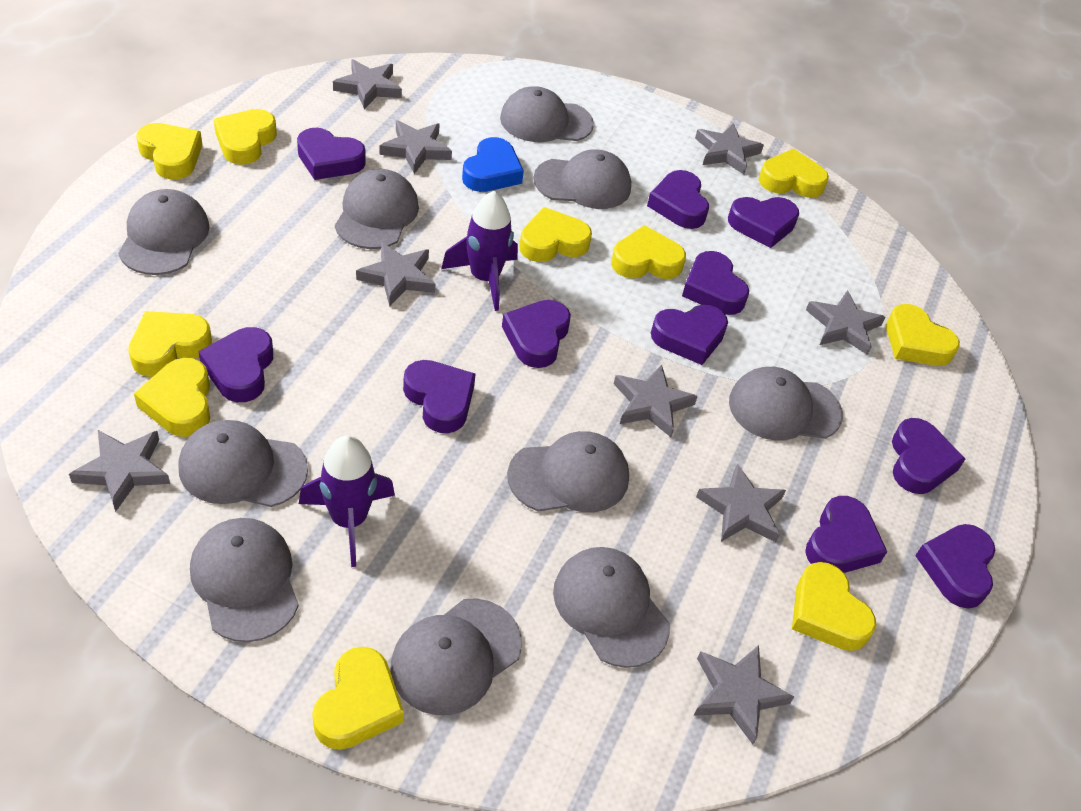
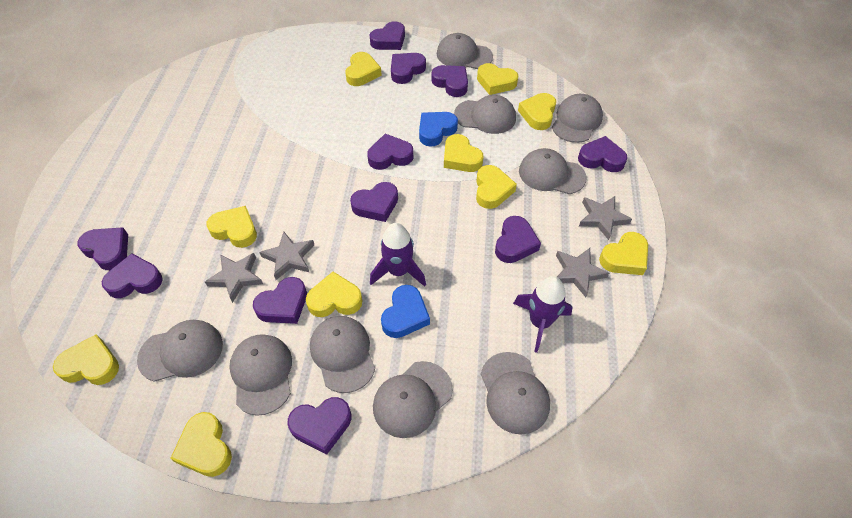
blue heart: 1 -> 2
grey cap: 10 -> 9
grey star: 9 -> 4

